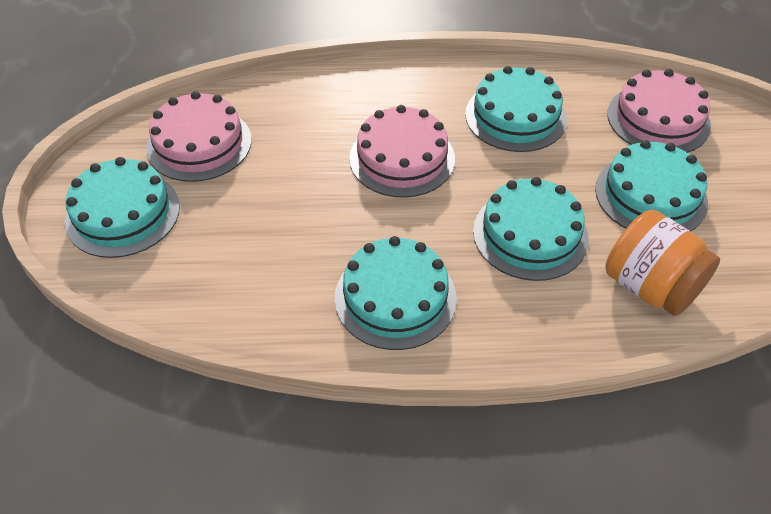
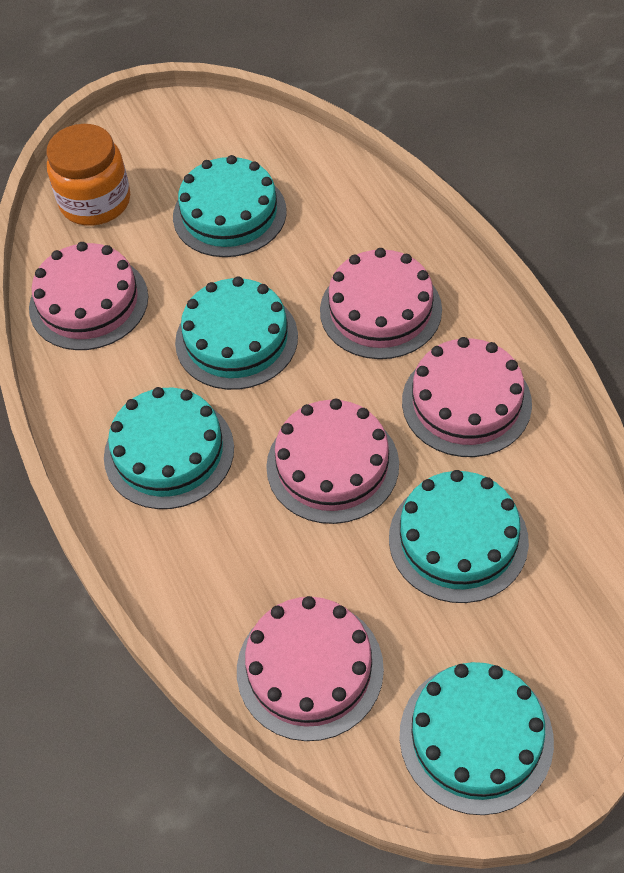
pink cake: 3 -> 5

